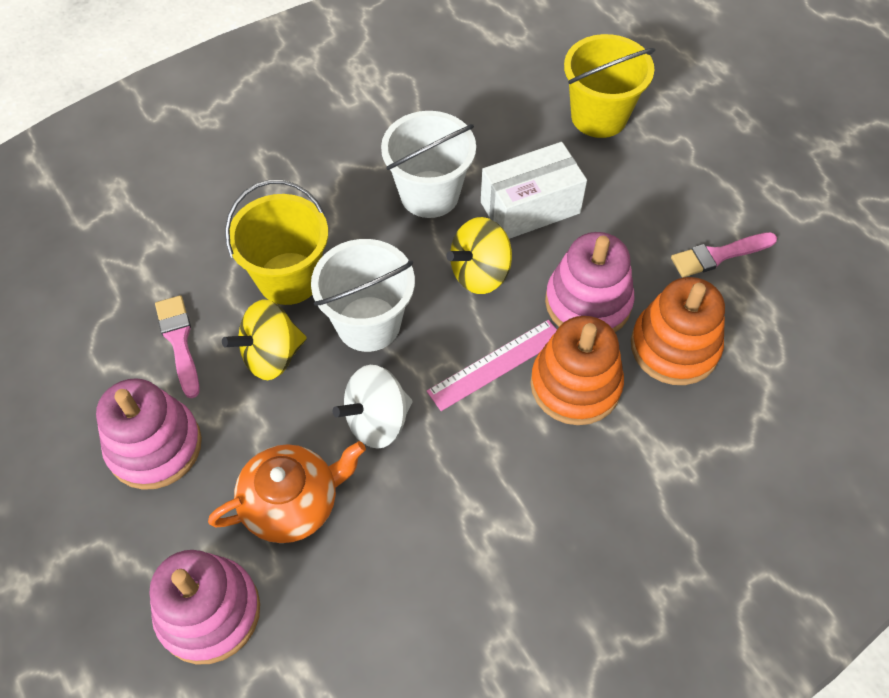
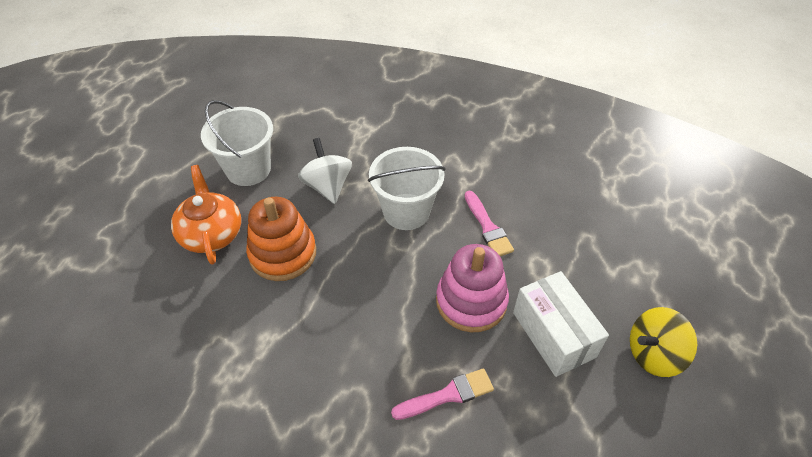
orange stacking toy: 2 -> 1
pink ruler: 1 -> 0
pink stacking toy: 3 -> 1
yellow bucket: 2 -> 0
yellow spinning top: 2 -> 1

